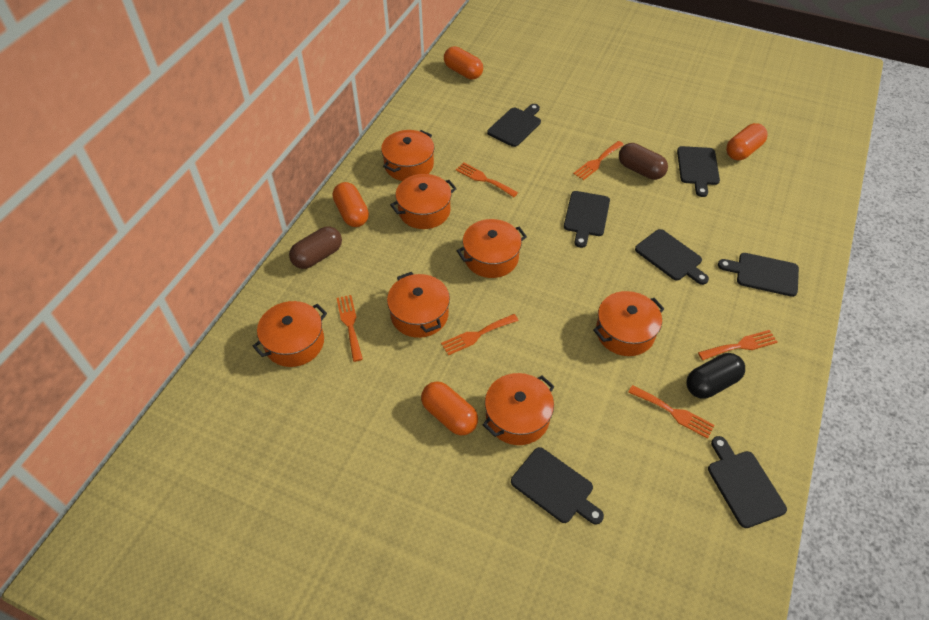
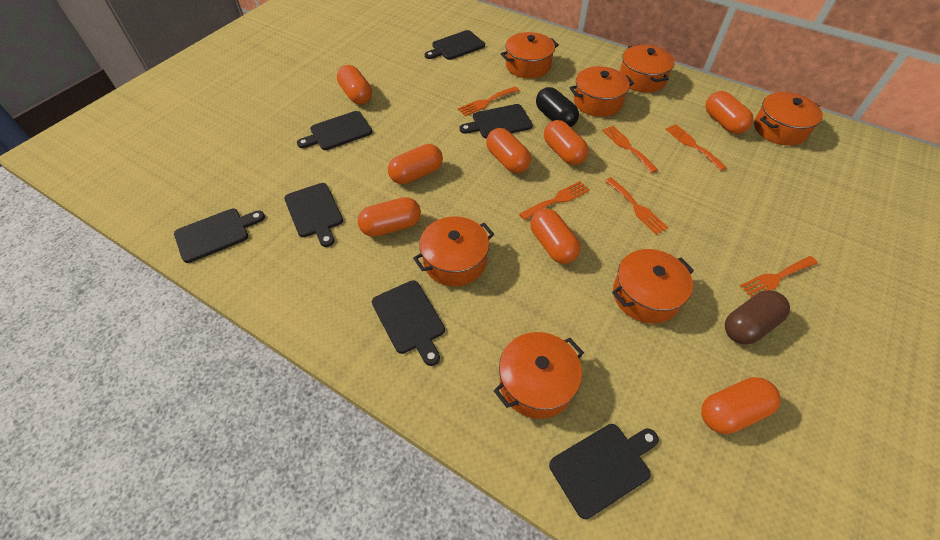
brown capsule: 2 -> 1
orange capsule: 4 -> 8

